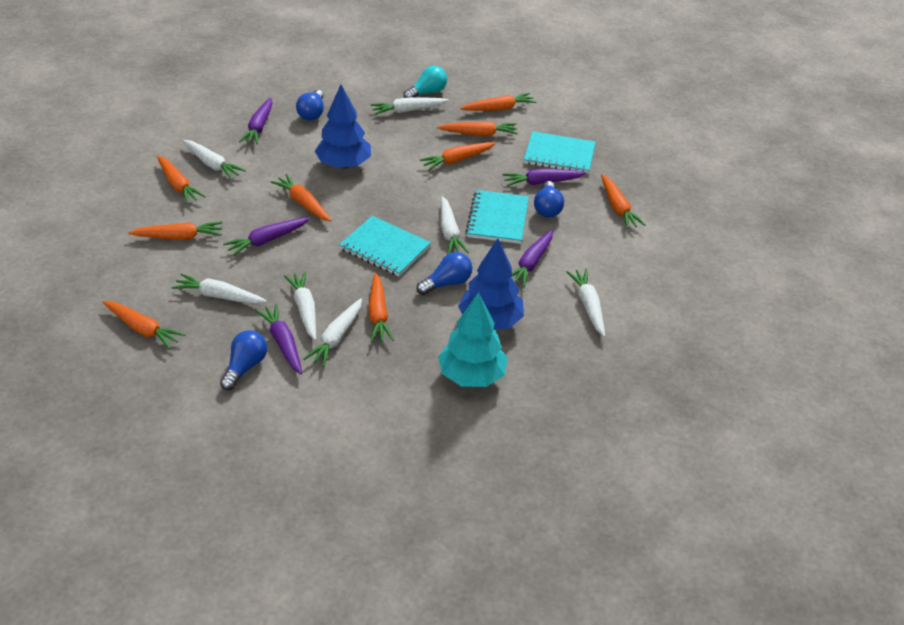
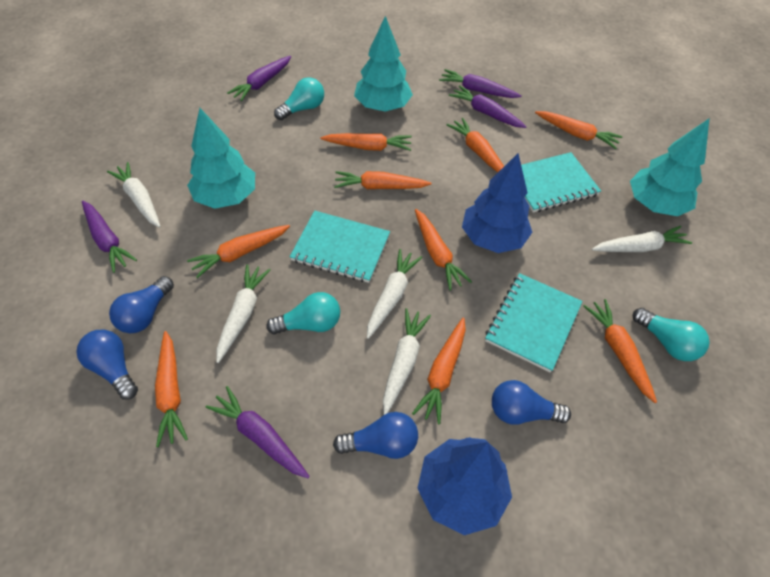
turquoise light bulb: 1 -> 3
turquoise tree: 1 -> 3
white carrot: 7 -> 5

